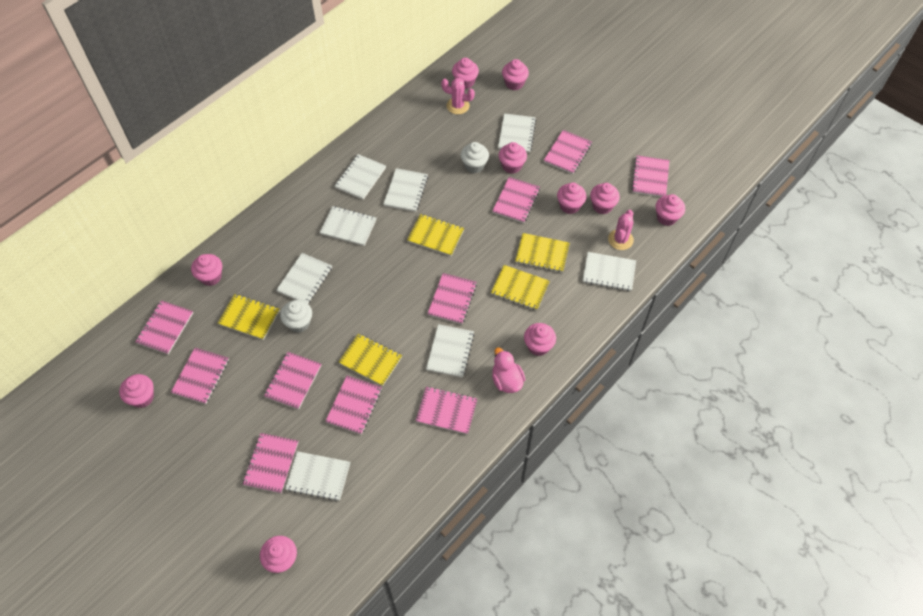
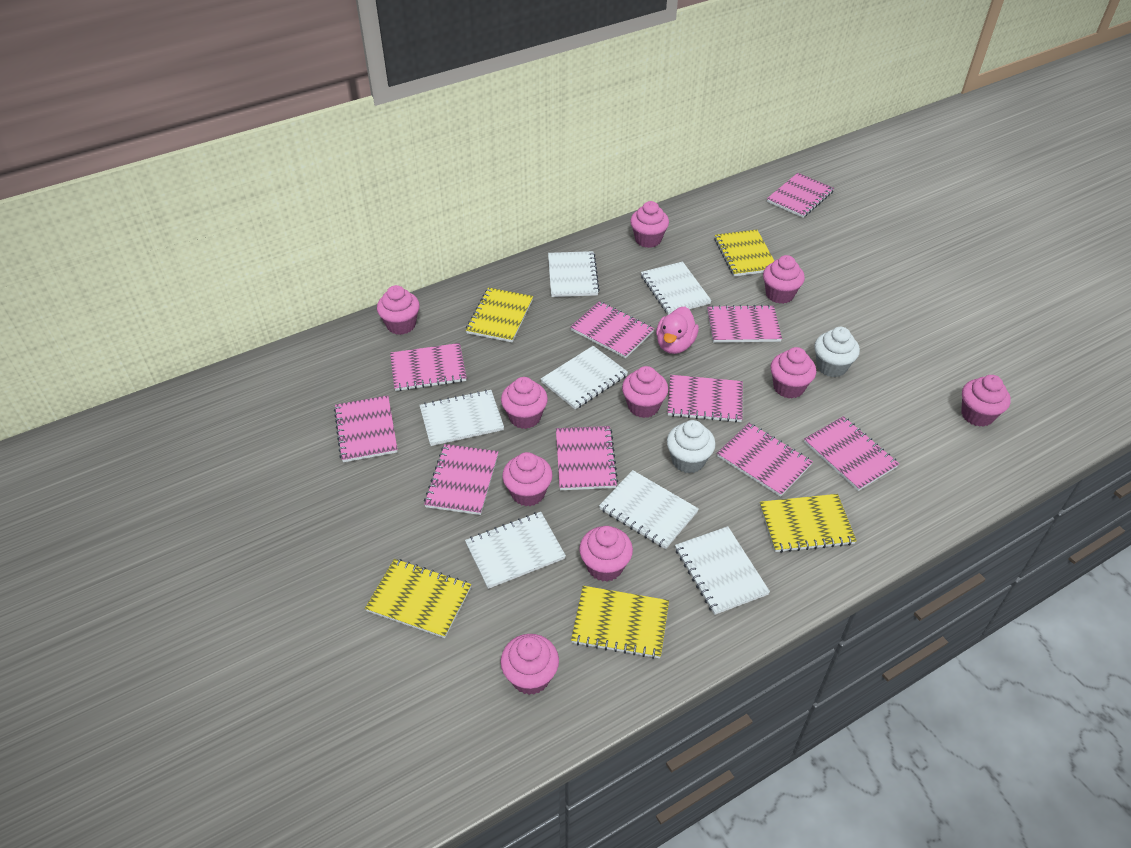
pink cactus: 2 -> 0
white notebook: 8 -> 7

